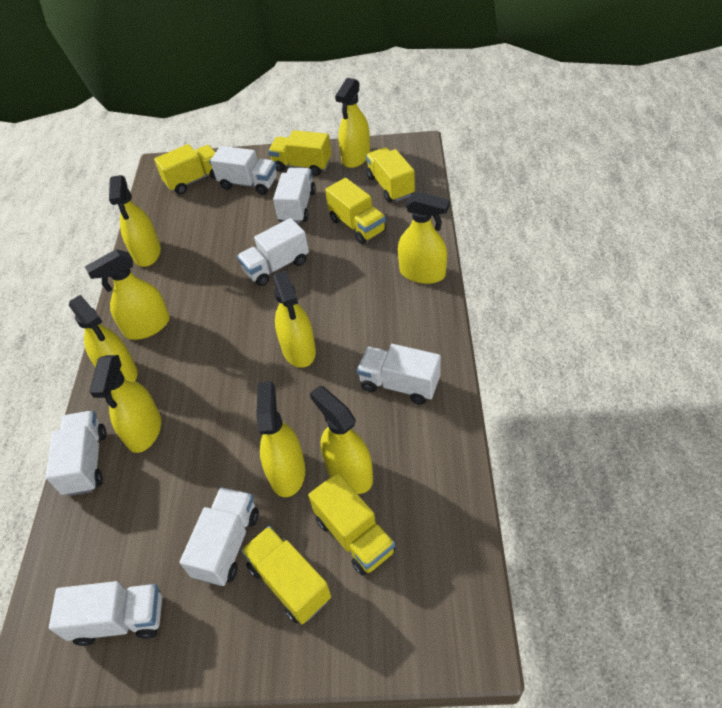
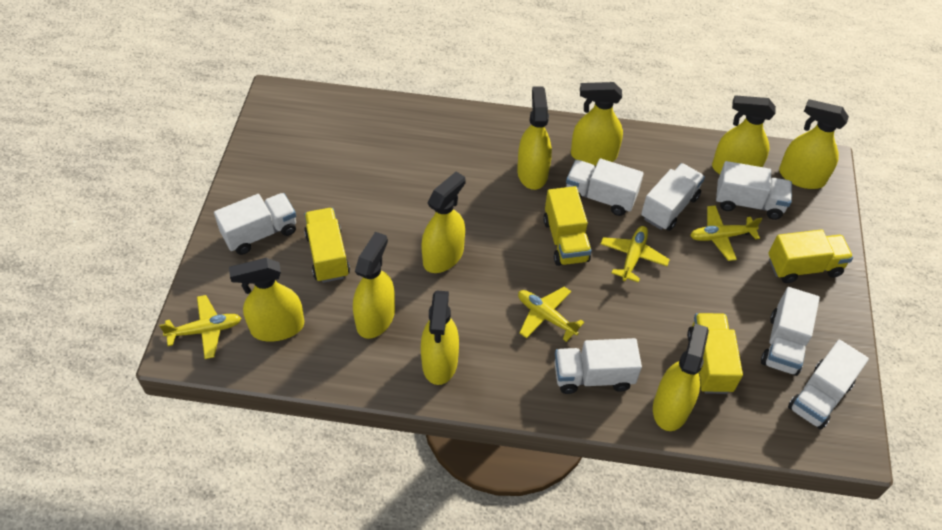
yellow plane: 0 -> 4
yellow truck: 6 -> 4

